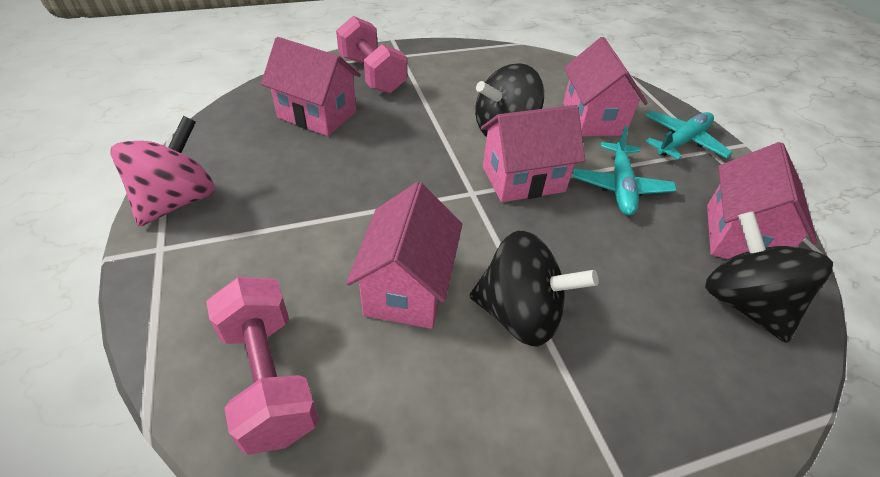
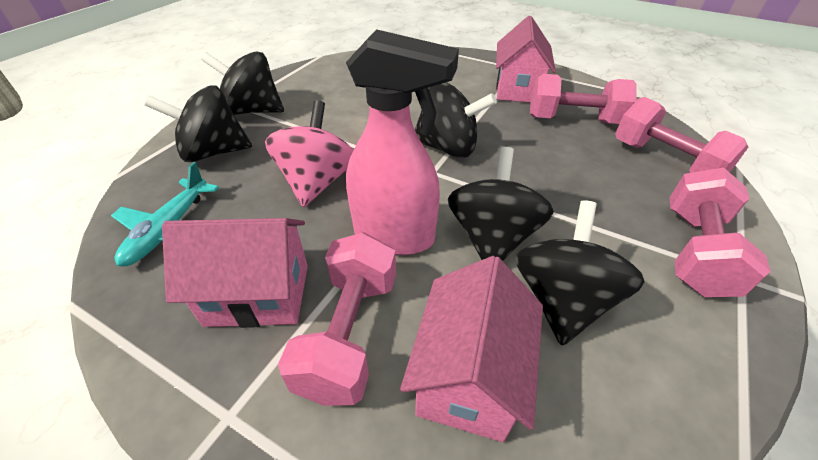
black spinning top: 3 -> 5
pink dumbbell: 2 -> 4
pink house: 5 -> 3
pink spray bottle: 0 -> 1
turquoise plane: 2 -> 1

